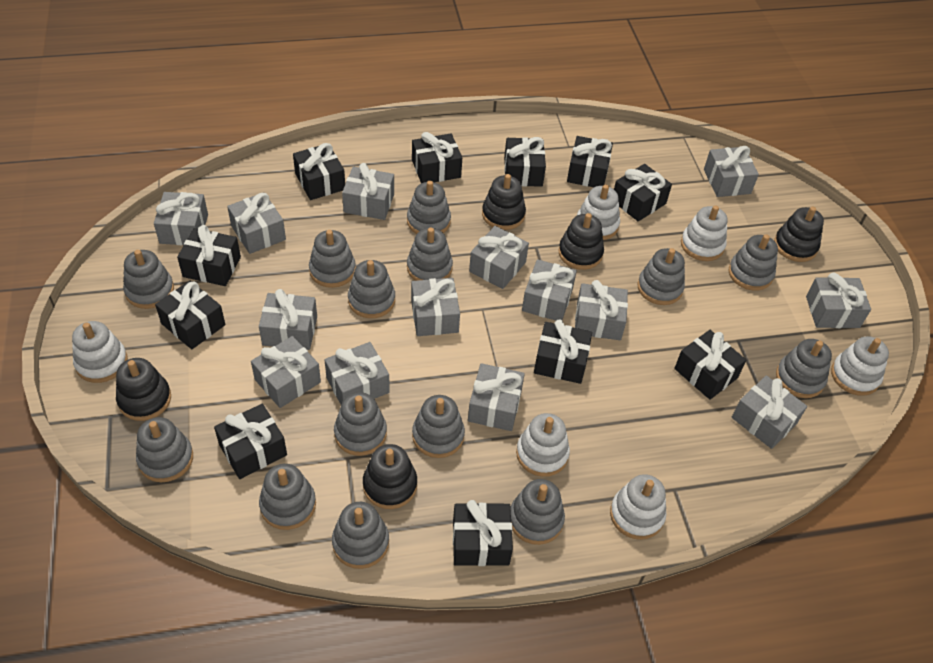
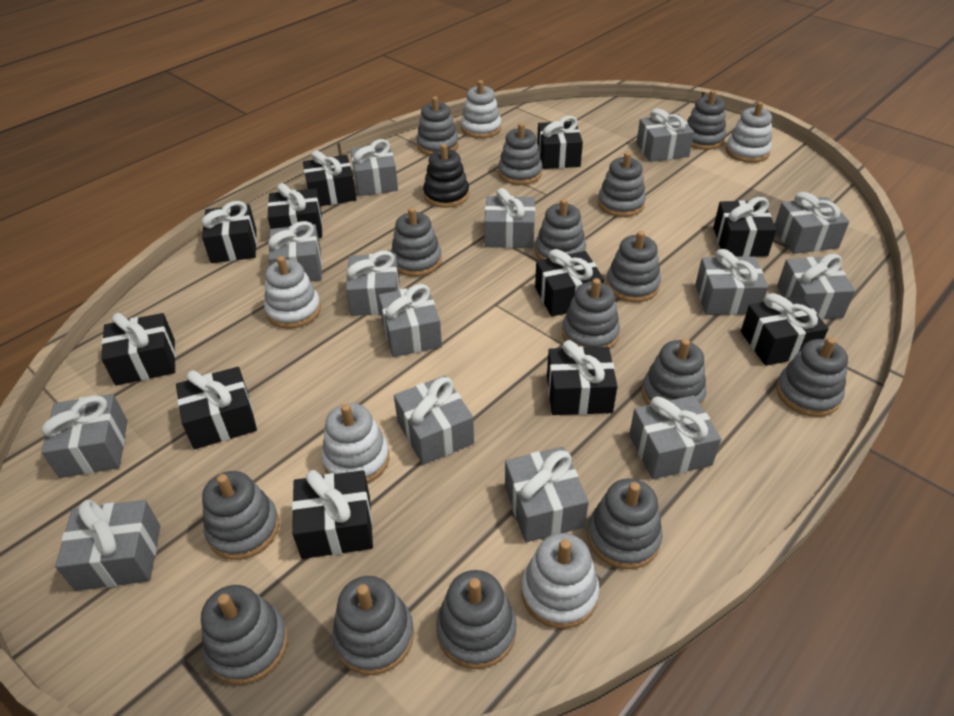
black stacking toy: 5 -> 1
grey stacking toy: 14 -> 15
white stacking toy: 6 -> 5

